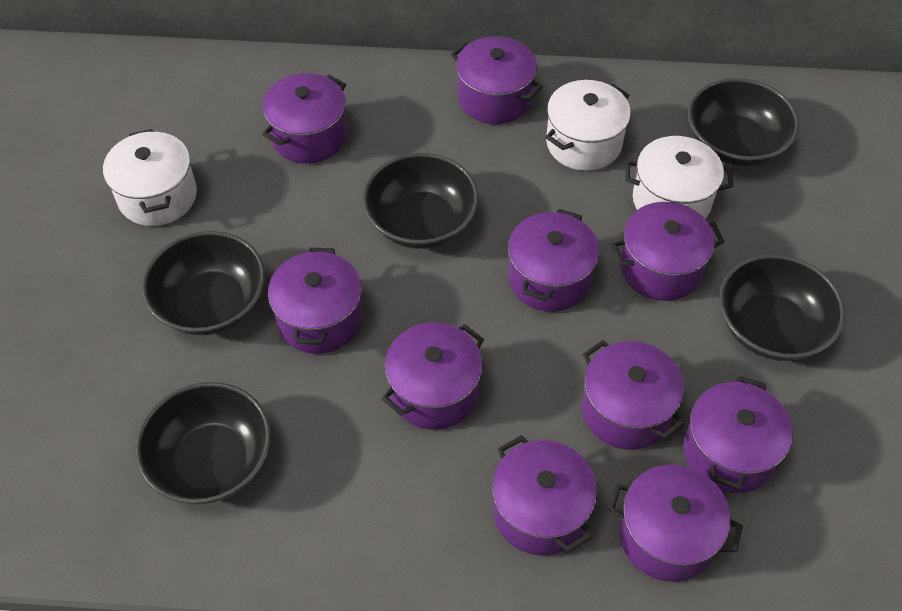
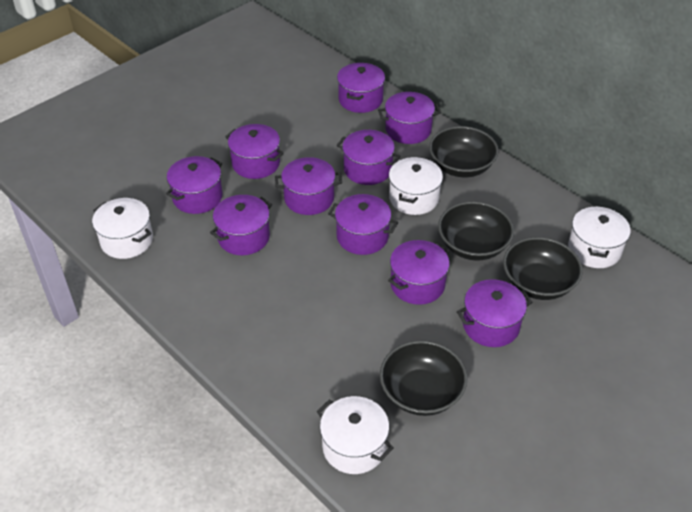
black bowl: 5 -> 4
white pot: 3 -> 4

